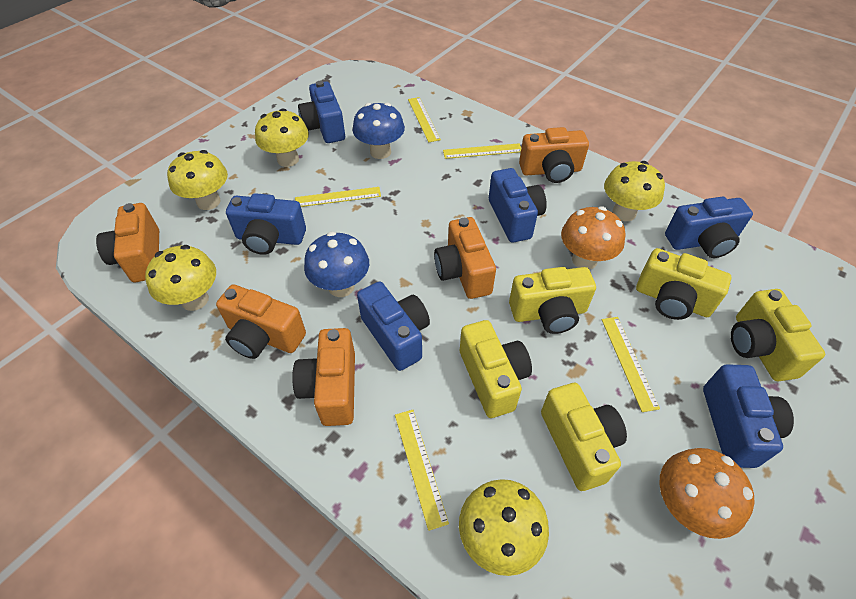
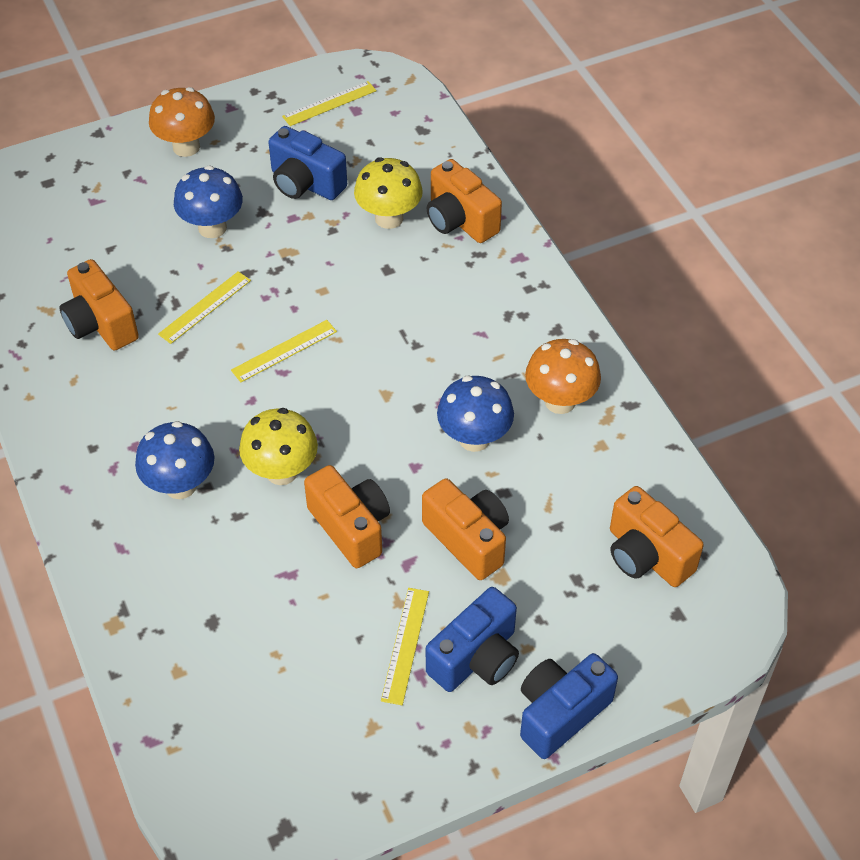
blue camera: 6 -> 3
blue mushroom: 2 -> 3
yellow camera: 5 -> 0
yellow mushroom: 5 -> 2
yellow ruler: 5 -> 4

